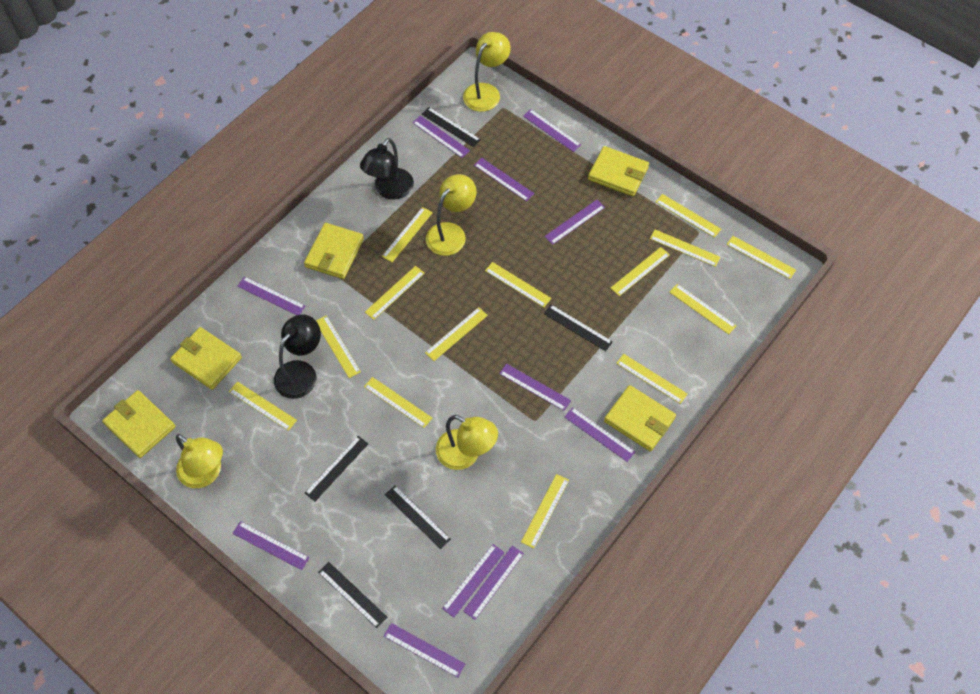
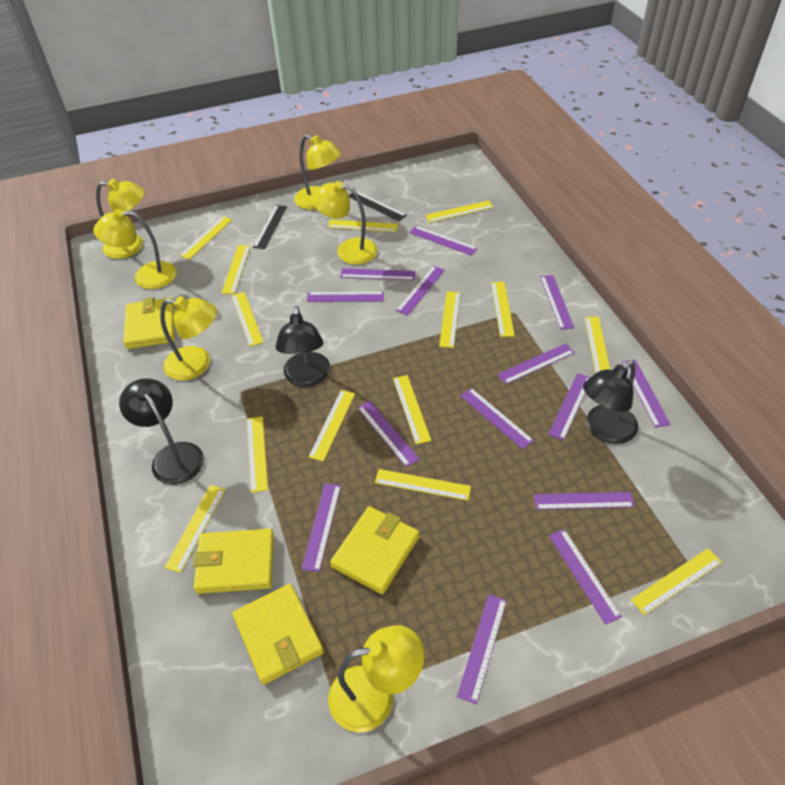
black lamp: 2 -> 3
black ruler: 5 -> 2
purple ruler: 11 -> 14
yellow lamp: 4 -> 6
yellow wallet: 5 -> 4

